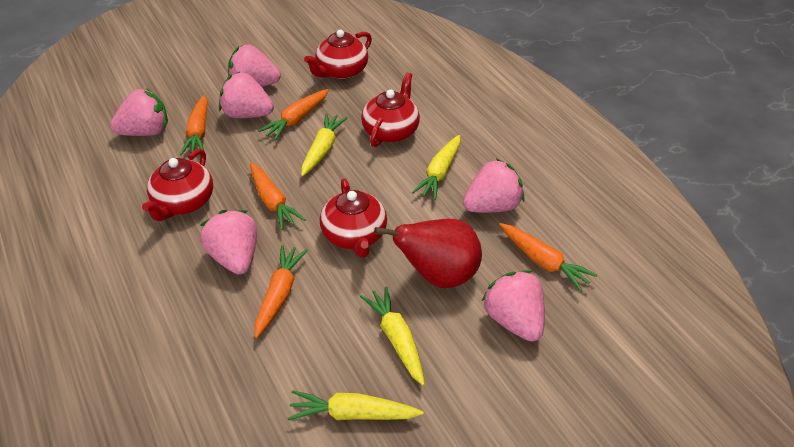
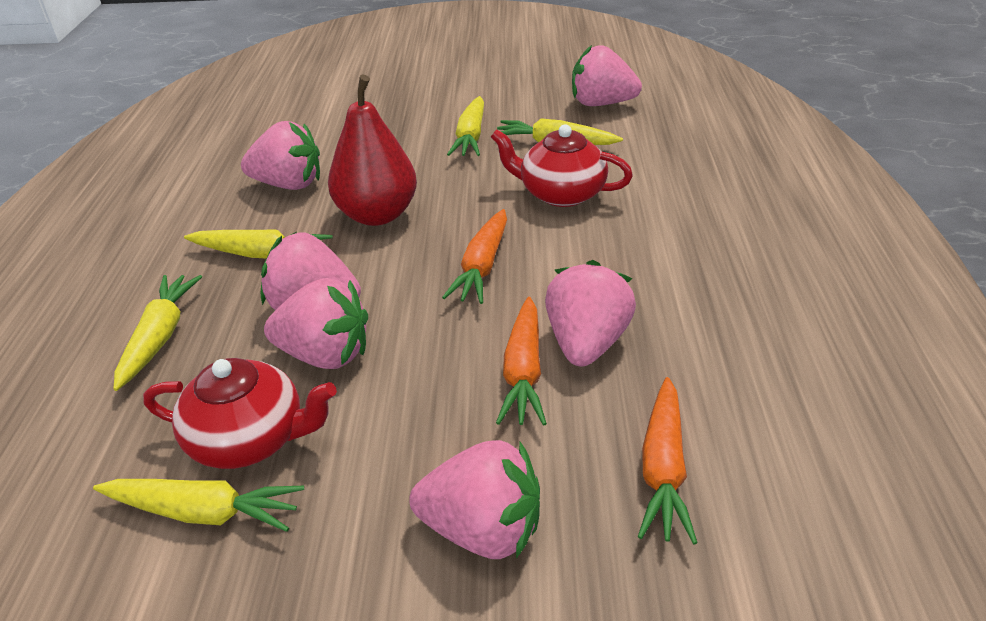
orange carrot: 5 -> 3
red teapot: 4 -> 2
yellow carrot: 4 -> 5

